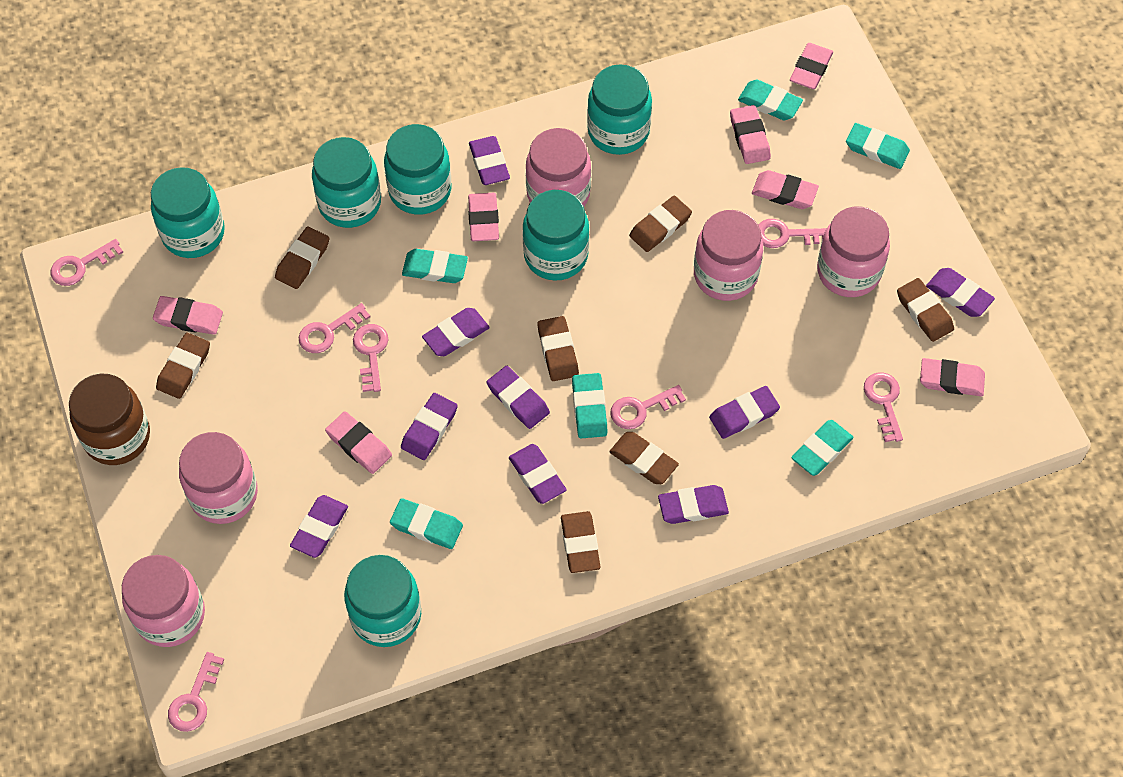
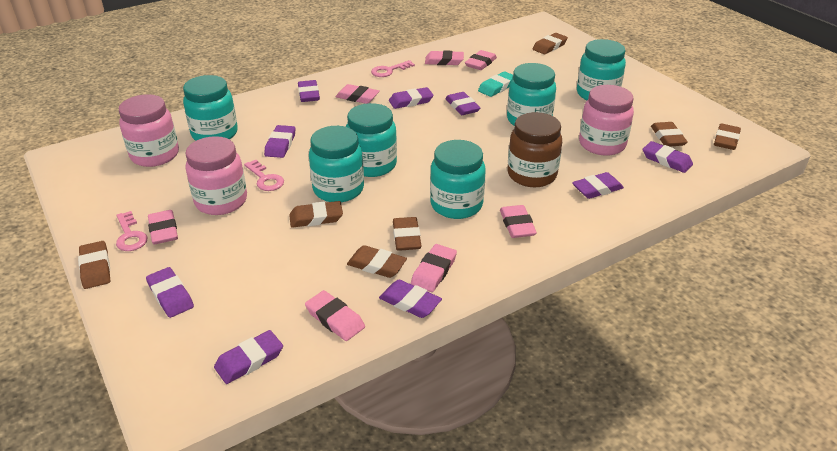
pink jar: 5 -> 3
pink key: 7 -> 3
turquoise eraser: 6 -> 1

